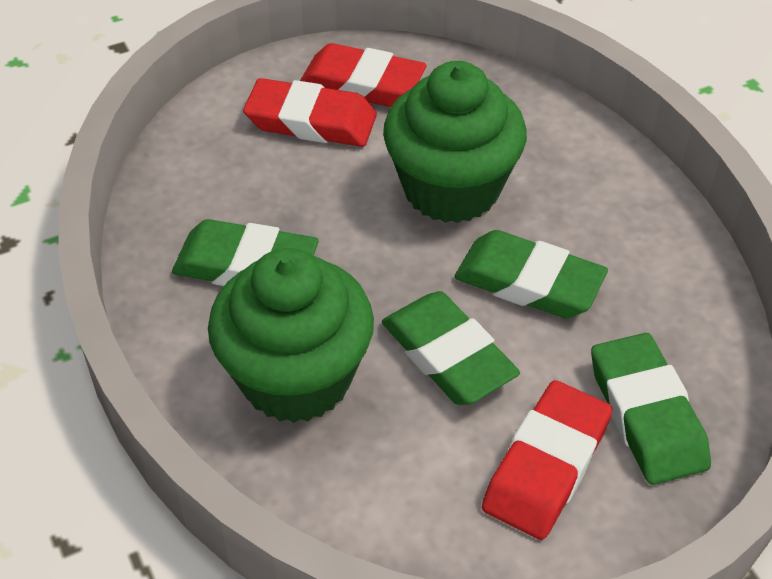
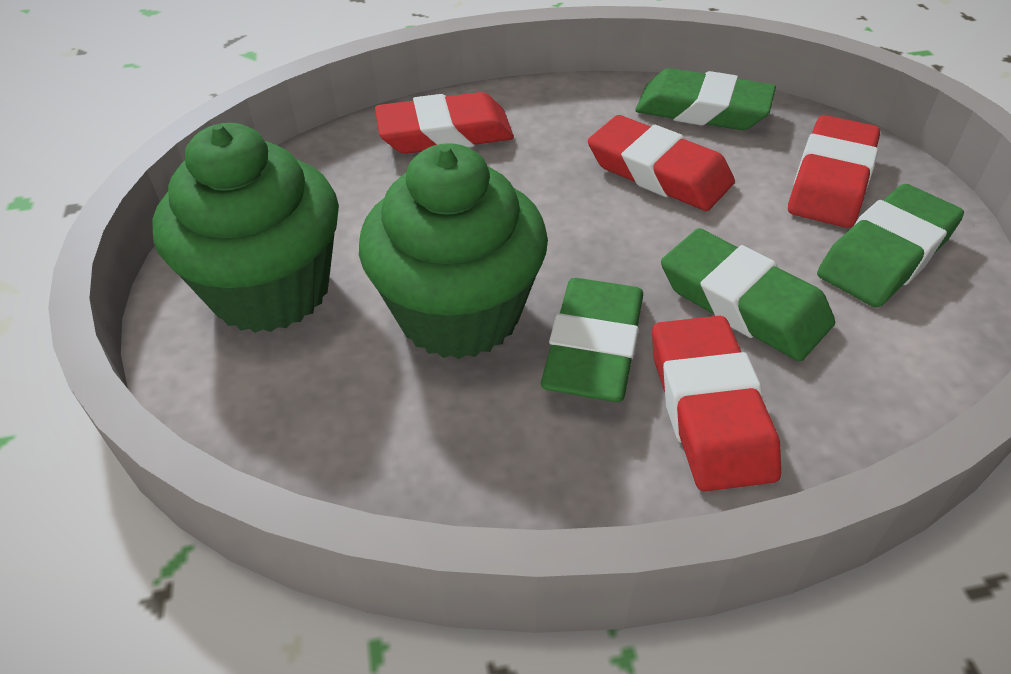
red eraser: 3 -> 4

